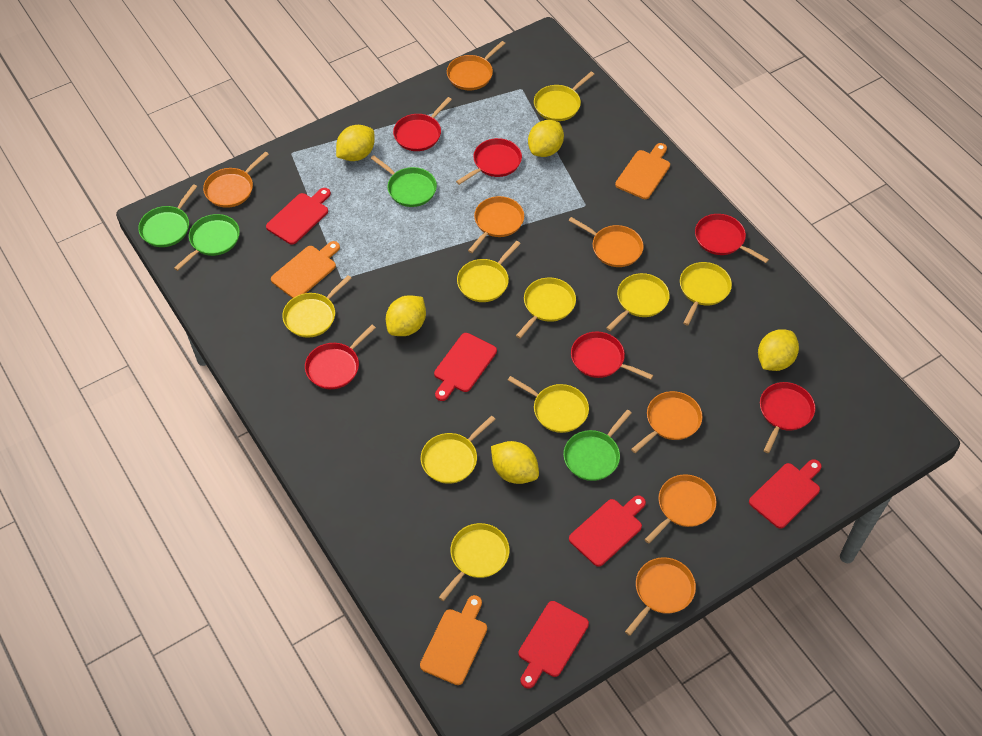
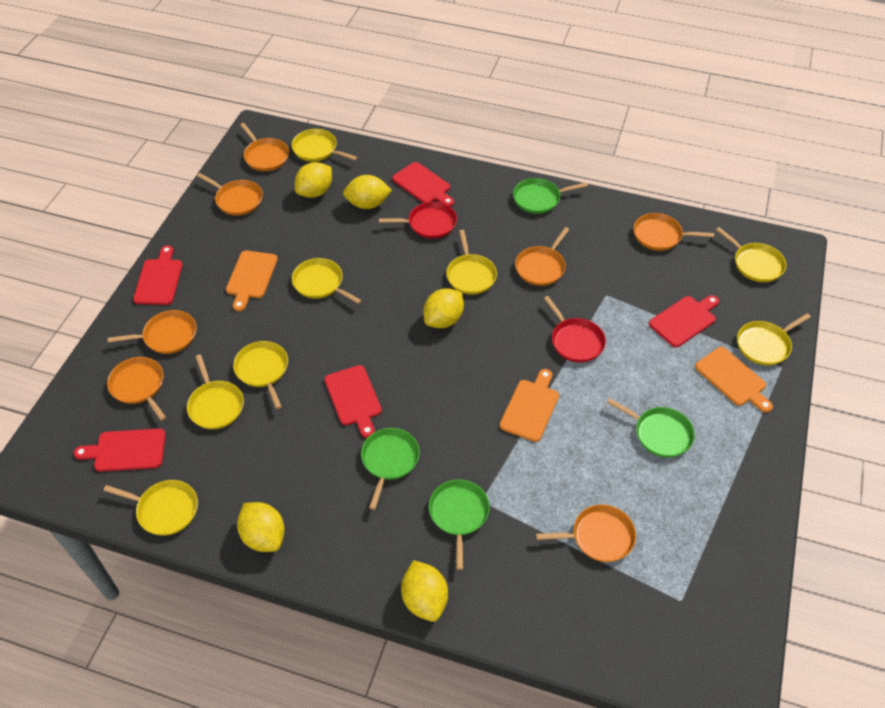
red pan: 6 -> 2
yellow pan: 9 -> 8

